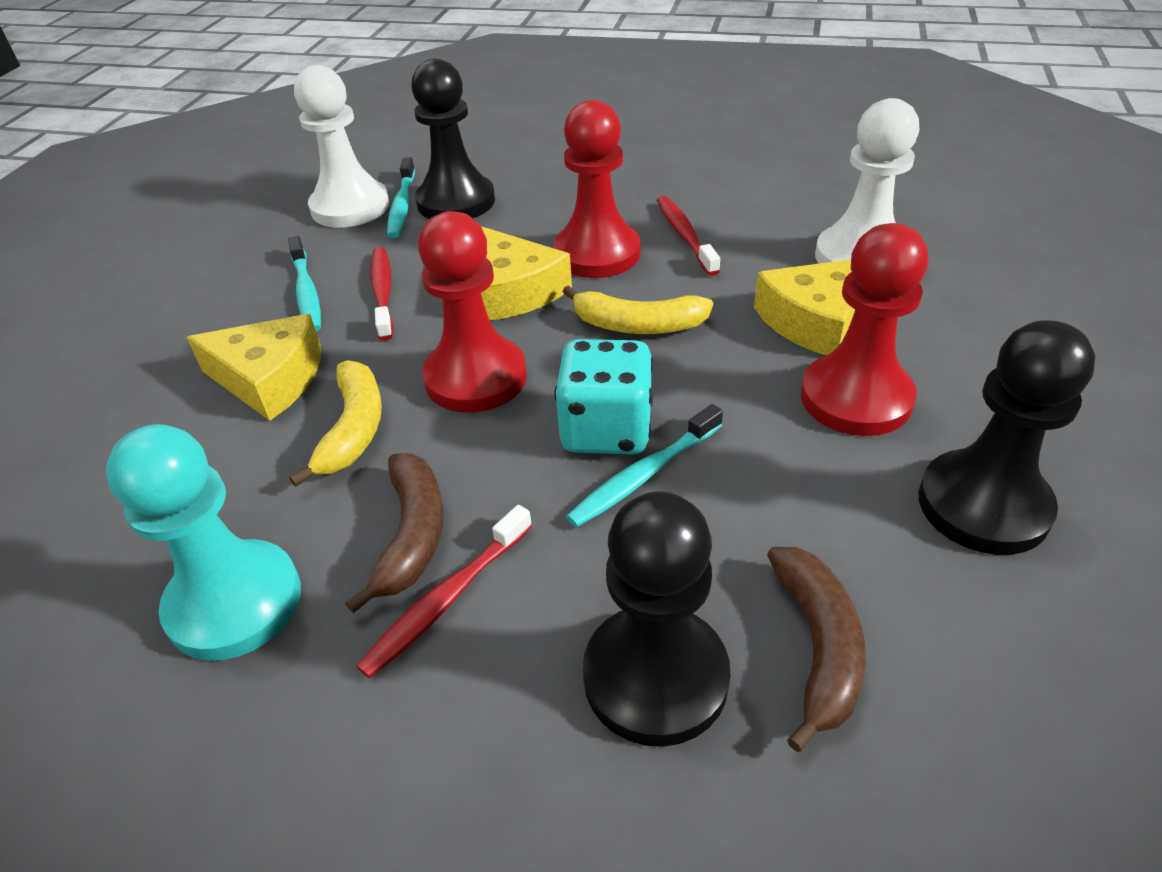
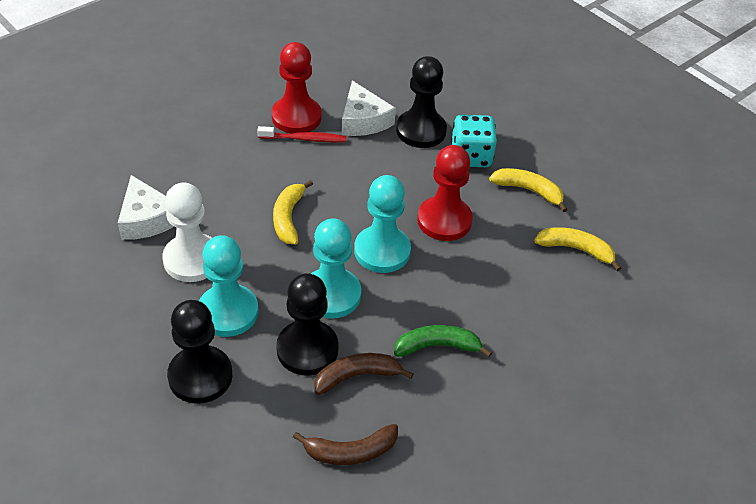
green banana: 0 -> 1
red pawn: 3 -> 2
red toothbrush: 3 -> 1
turquoise pawn: 1 -> 3
turquoise toothbrush: 3 -> 0
white cheese: 0 -> 2
white pawn: 2 -> 1
yellow banana: 2 -> 3
yellow cheese: 3 -> 0

